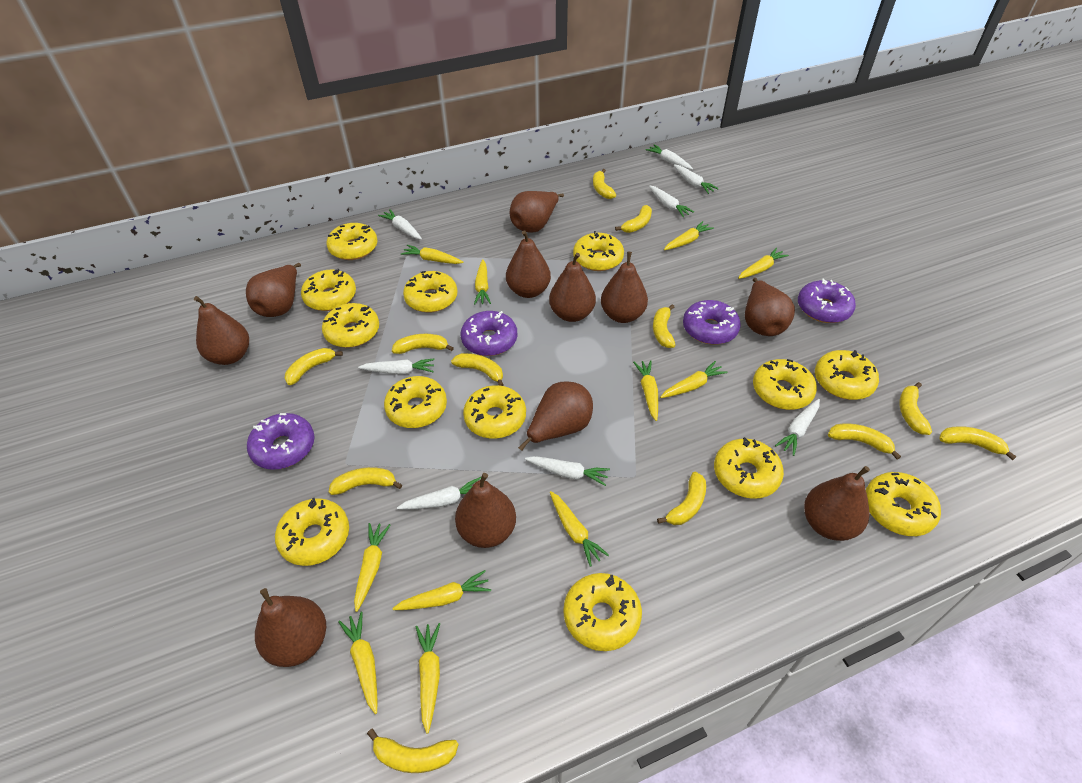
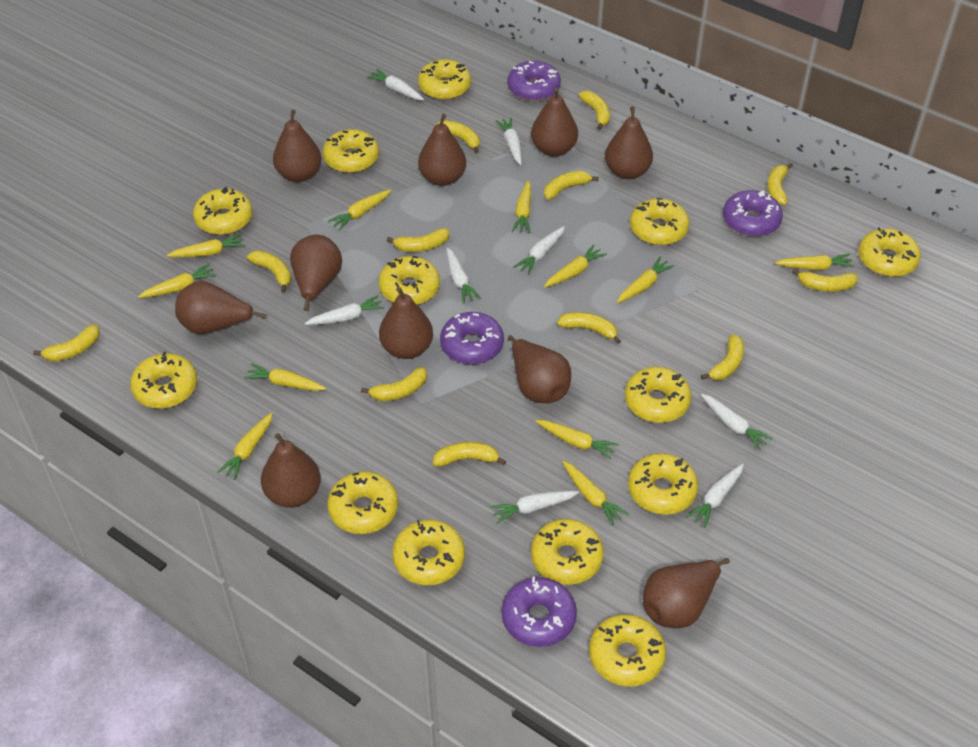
brown pear: 11 -> 10

